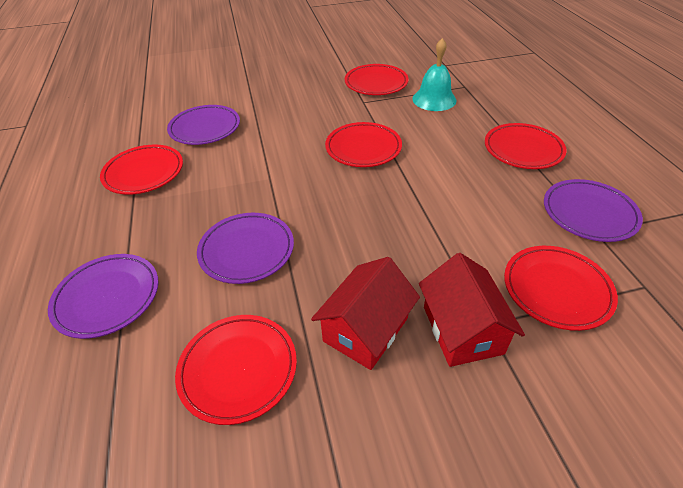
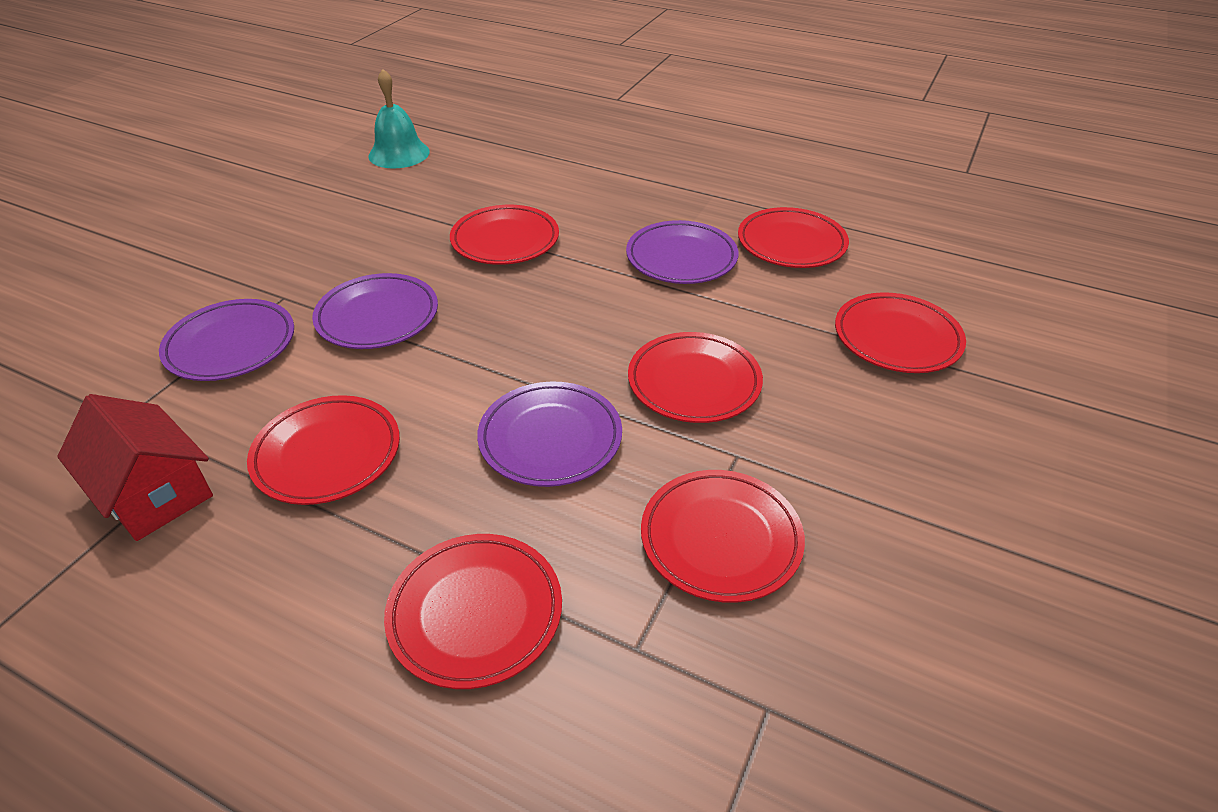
red house: 2 -> 1
red plate: 6 -> 7

